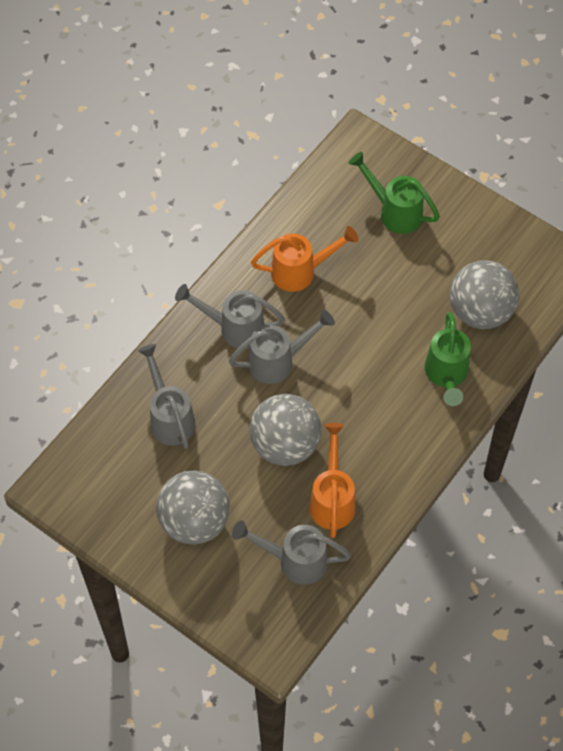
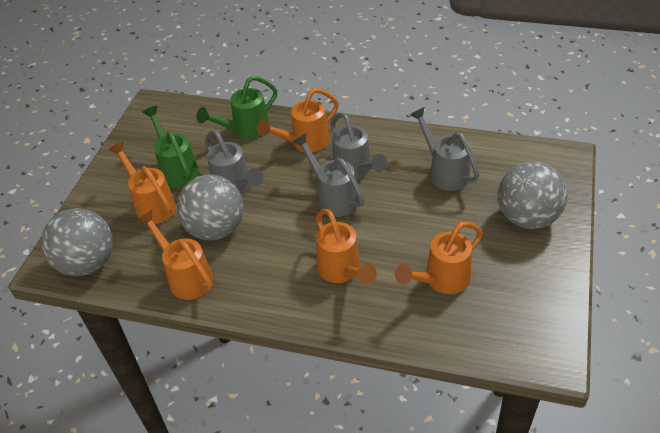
orange watering can: 2 -> 5

